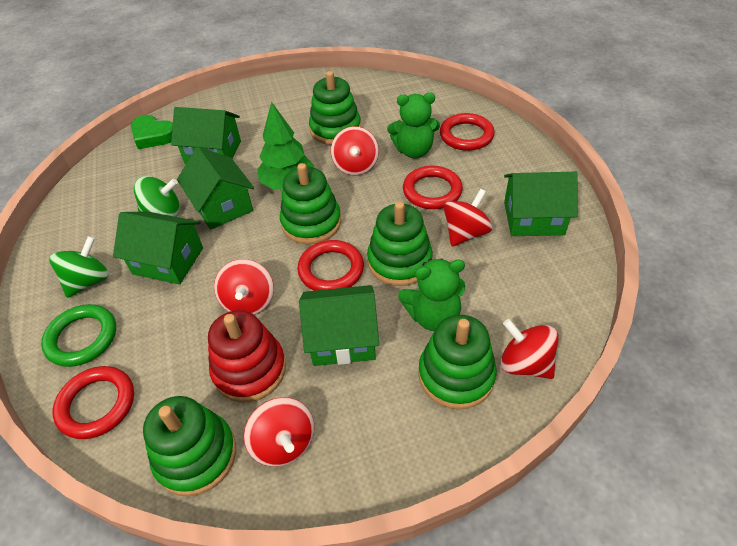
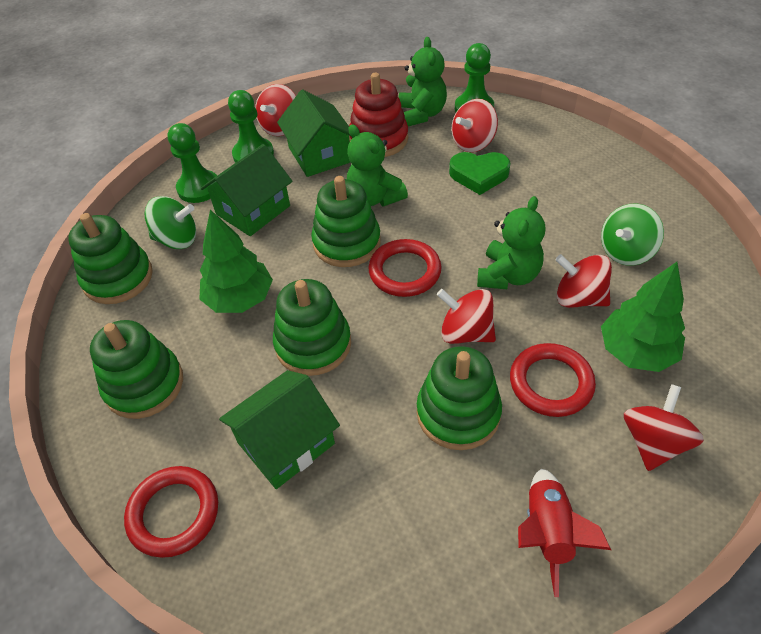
green house: 5 -> 3
green pawn: 0 -> 3
green ring: 1 -> 0
green teddy bear: 2 -> 3
green tree: 1 -> 2
red ring: 4 -> 3
red rocket: 0 -> 1

